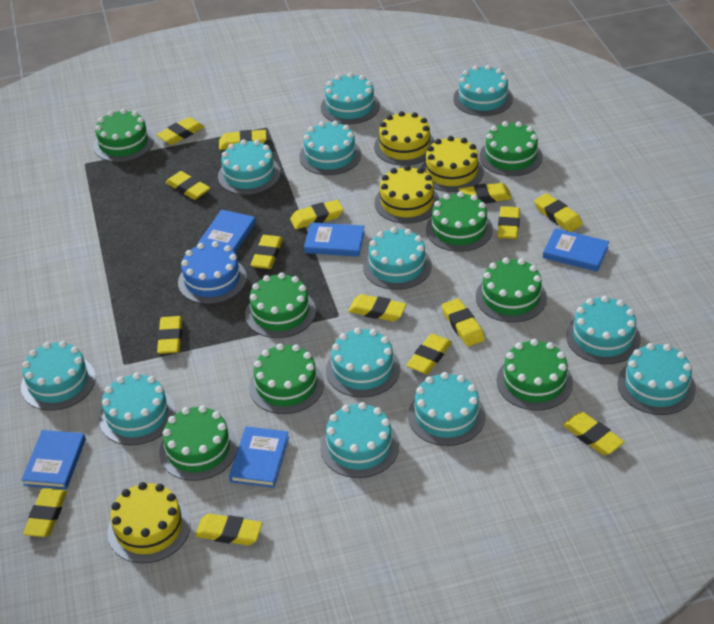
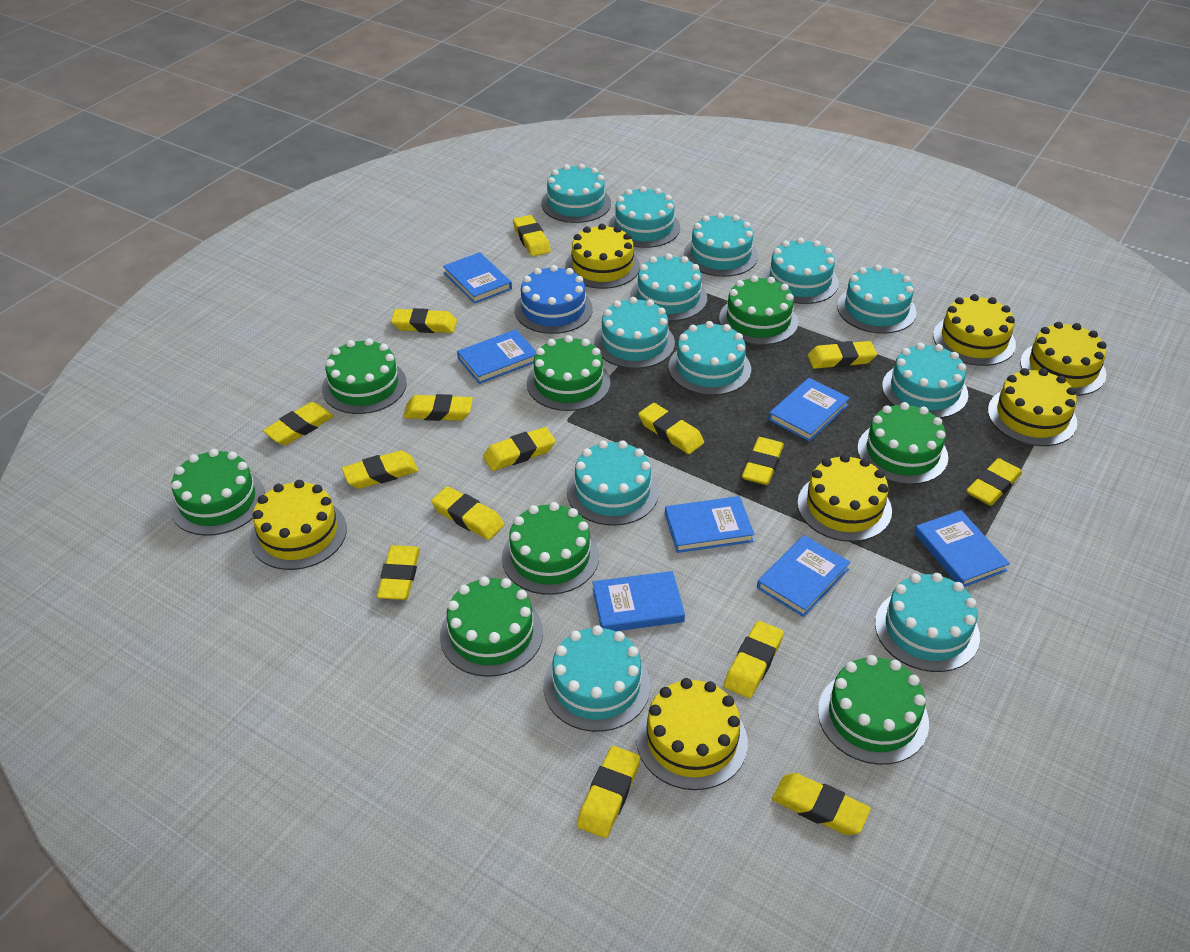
blue book: 5 -> 7
yellow cake: 4 -> 7

